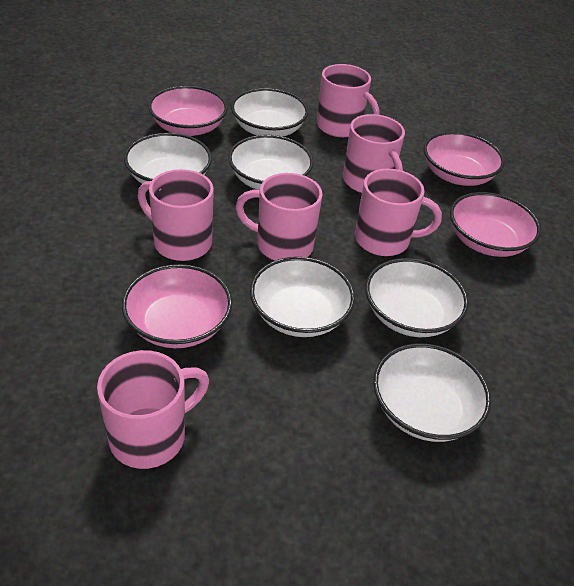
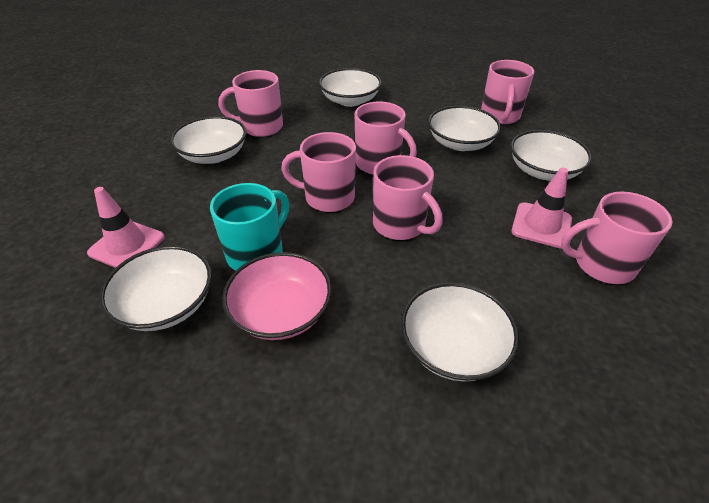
pink bowl: 4 -> 1
pink traffic cone: 0 -> 2
turquoise mug: 0 -> 1

